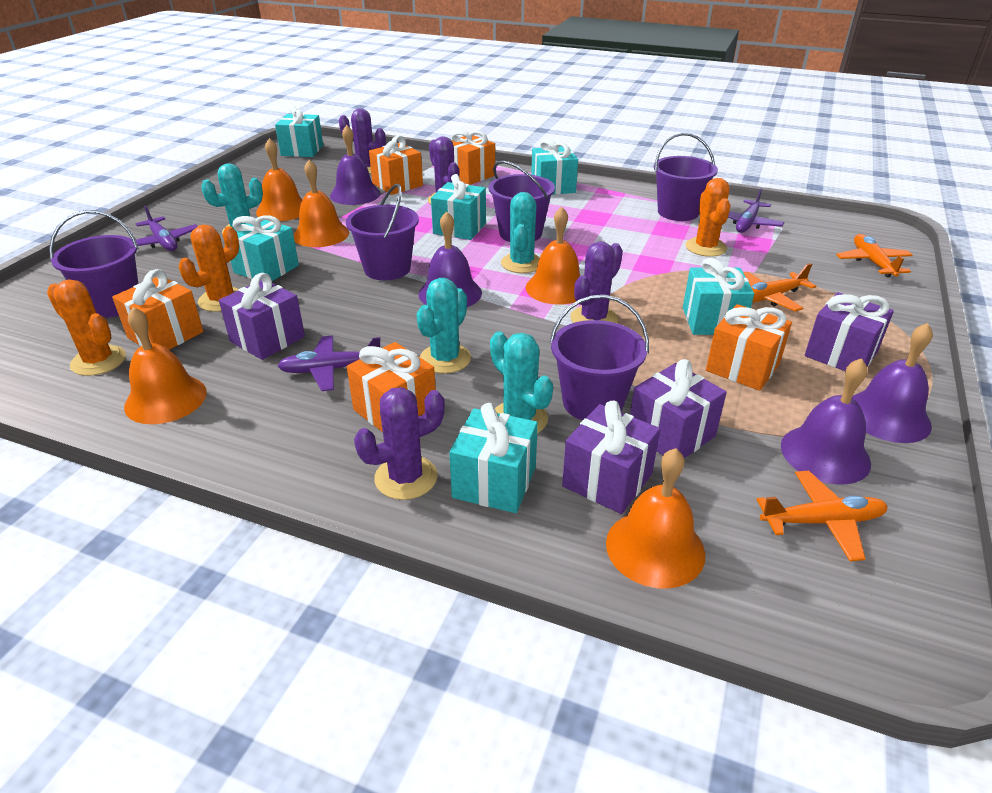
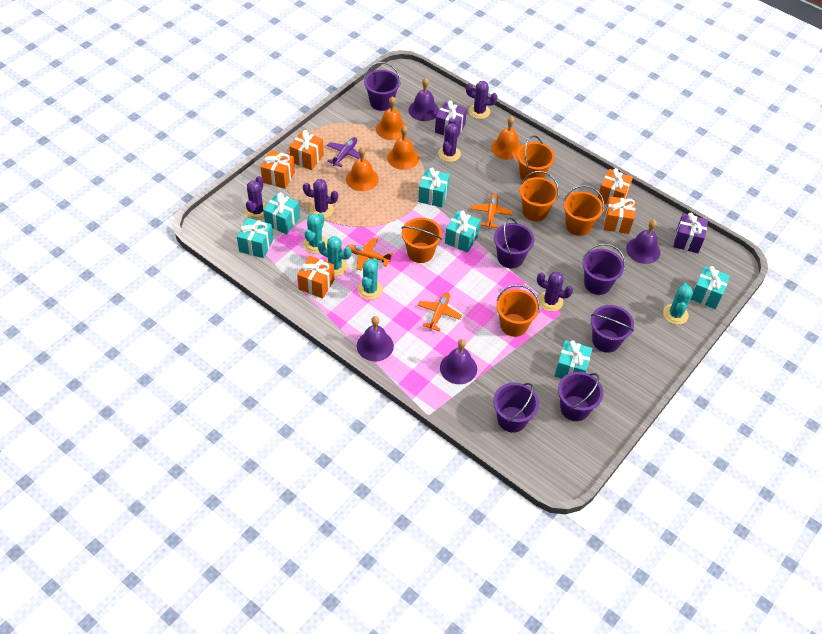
orange bell: 5 -> 4
orange bucket: 0 -> 5
orange cactus: 3 -> 0
purple bucket: 5 -> 6
purple cactus: 4 -> 5
purple gift: 4 -> 2
purple plane: 3 -> 1

